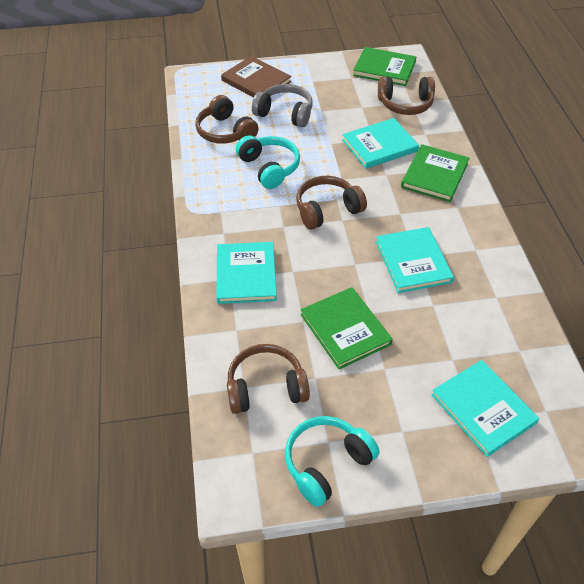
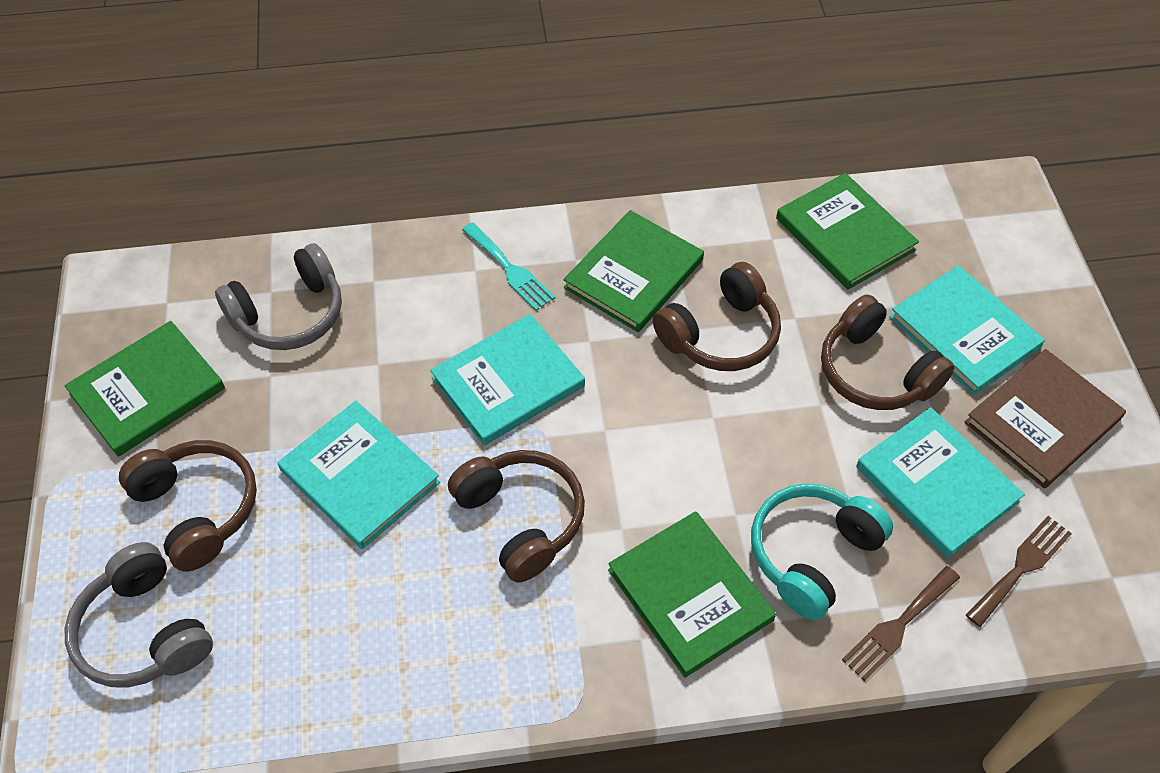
brown fork: 0 -> 2
green book: 3 -> 4
grey headphones: 1 -> 2
turquoise fork: 0 -> 1
turquoise headphones: 2 -> 1

